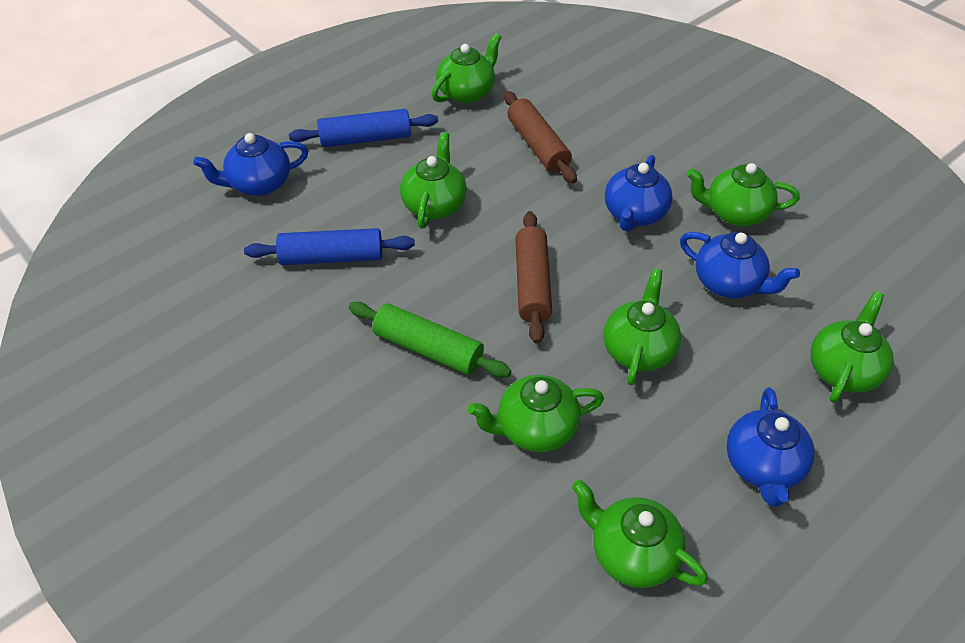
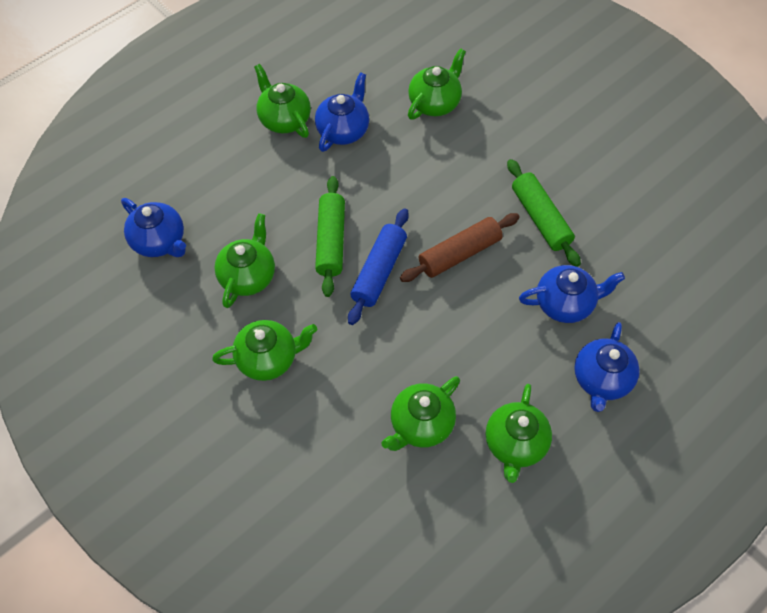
blue rolling pin: 2 -> 1
brown rolling pin: 2 -> 1
green rolling pin: 1 -> 2
green teapot: 7 -> 6

